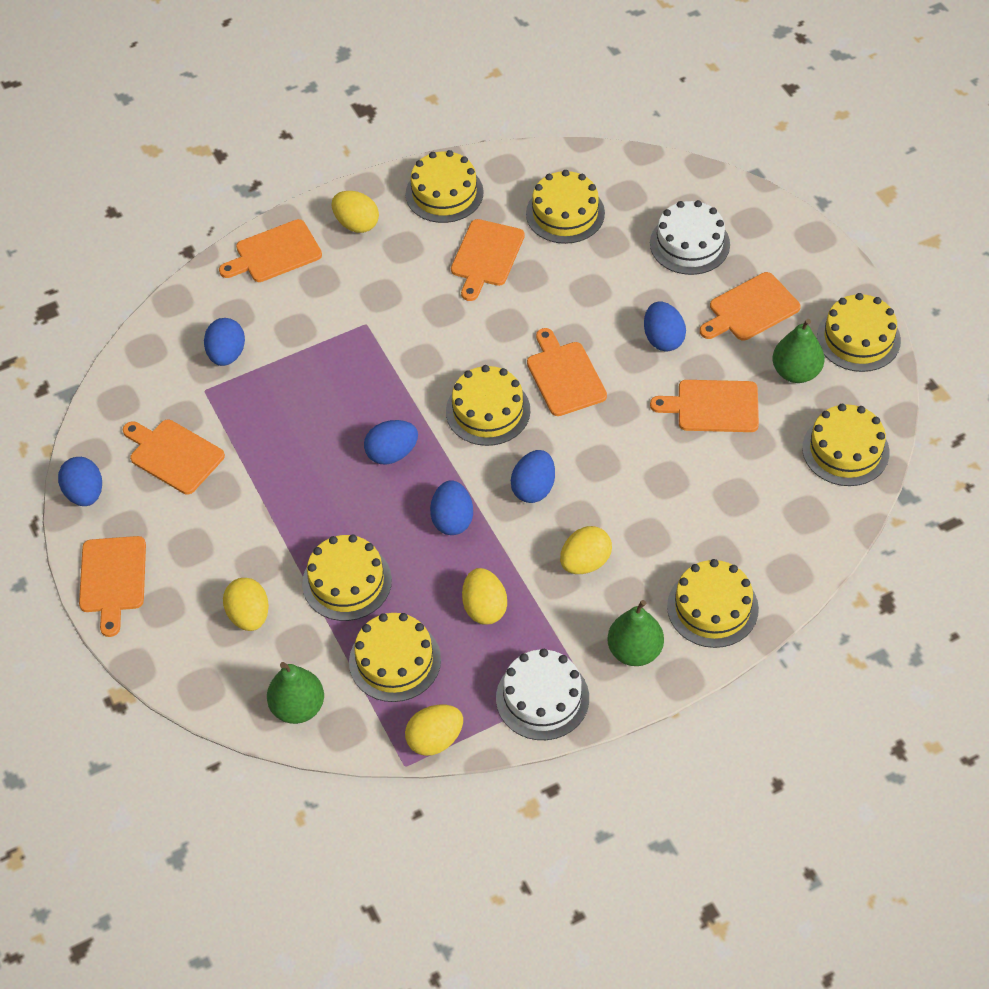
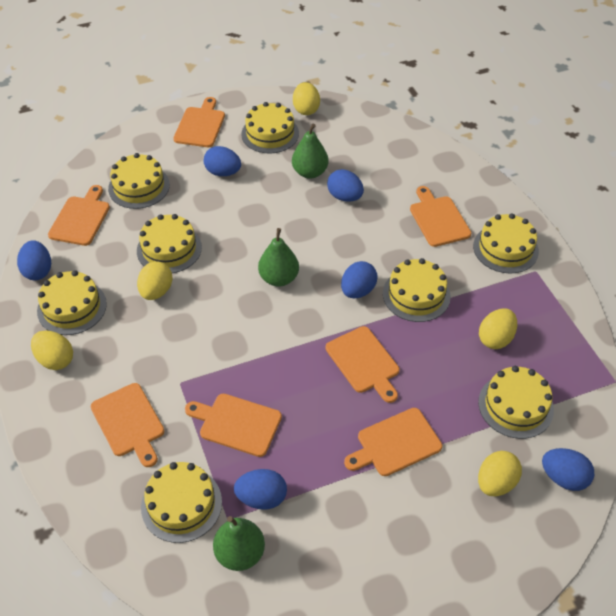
white cake: 2 -> 0

